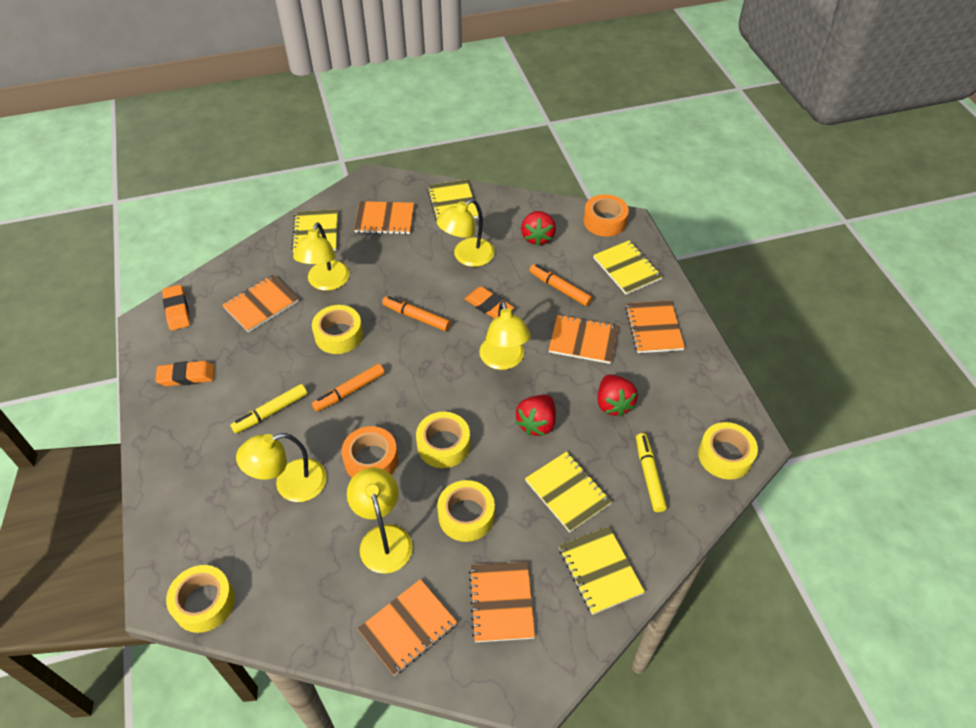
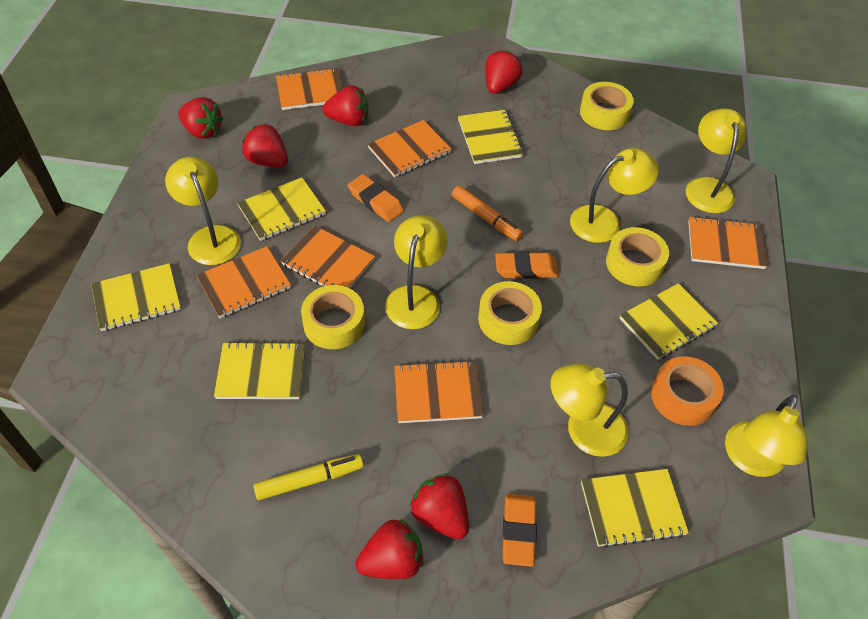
orange marker: 3 -> 1
orange tape: 2 -> 1
red strawberry: 3 -> 6
yellow lamp: 5 -> 6
yellow marker: 2 -> 1
yellow notebook: 5 -> 6
yellow tape: 5 -> 4

